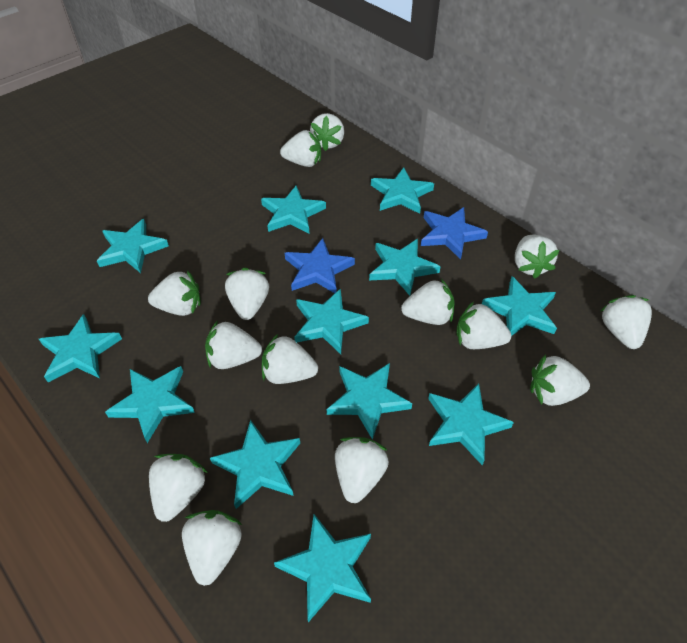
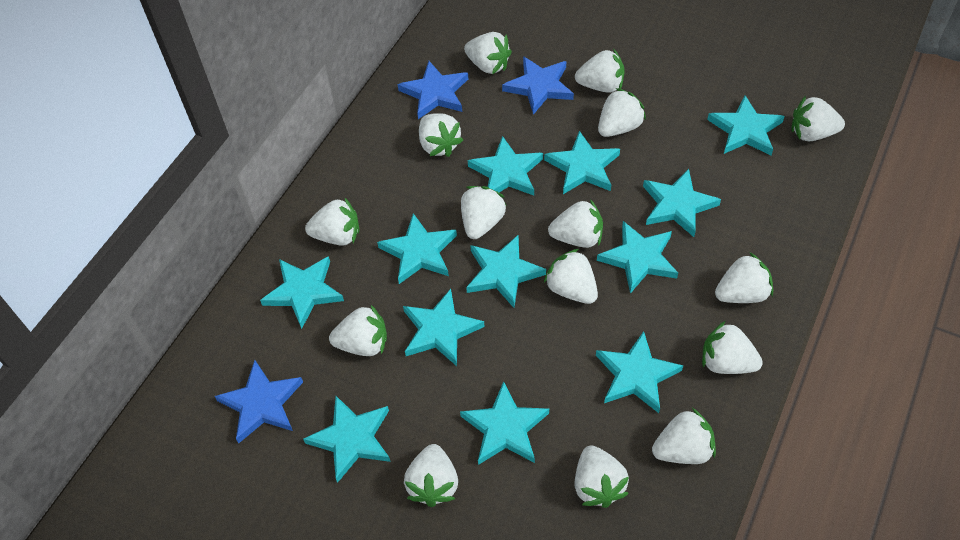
blue star: 2 -> 3
white strawberry: 14 -> 15

